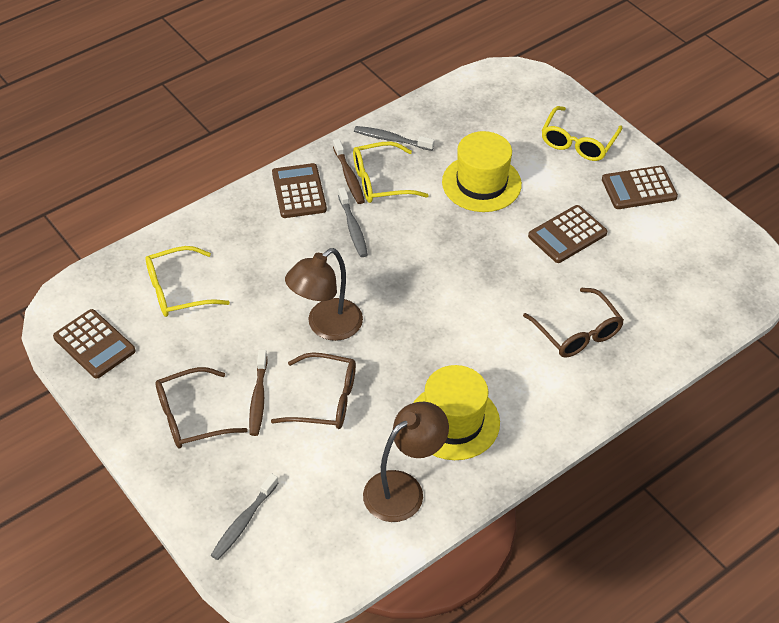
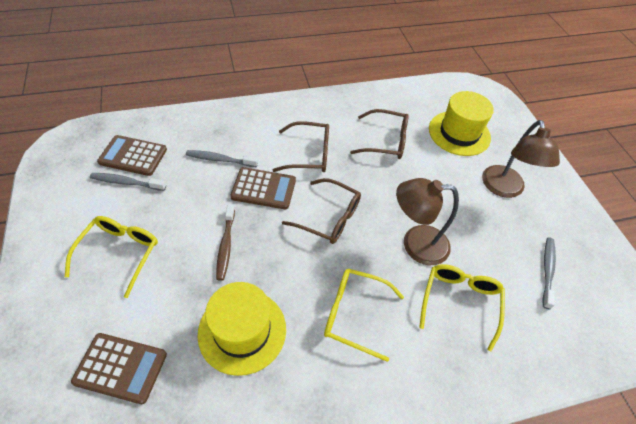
brown calculator: 4 -> 3
brown toothbrush: 2 -> 1

